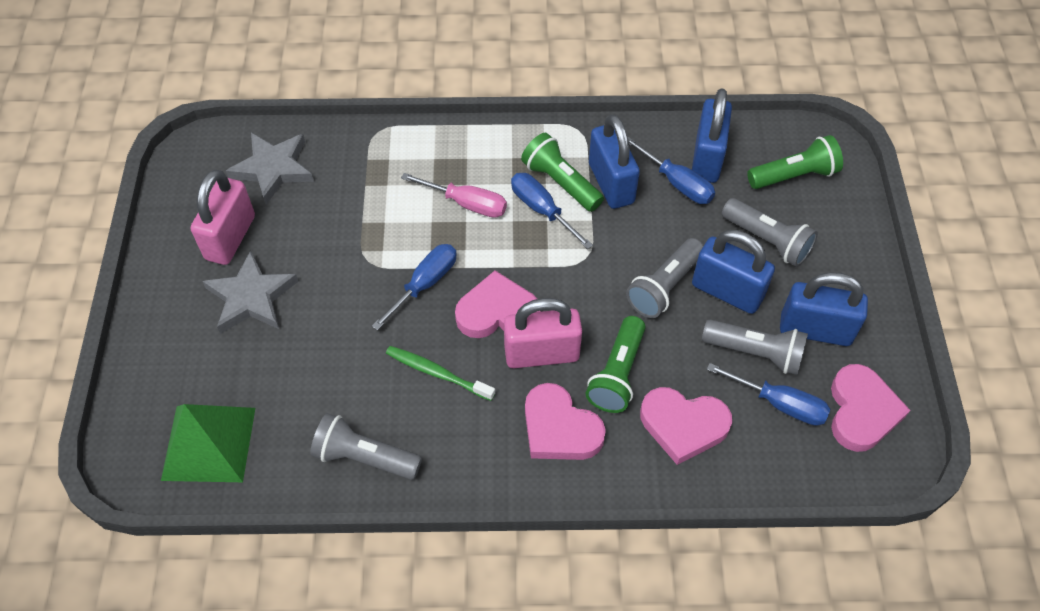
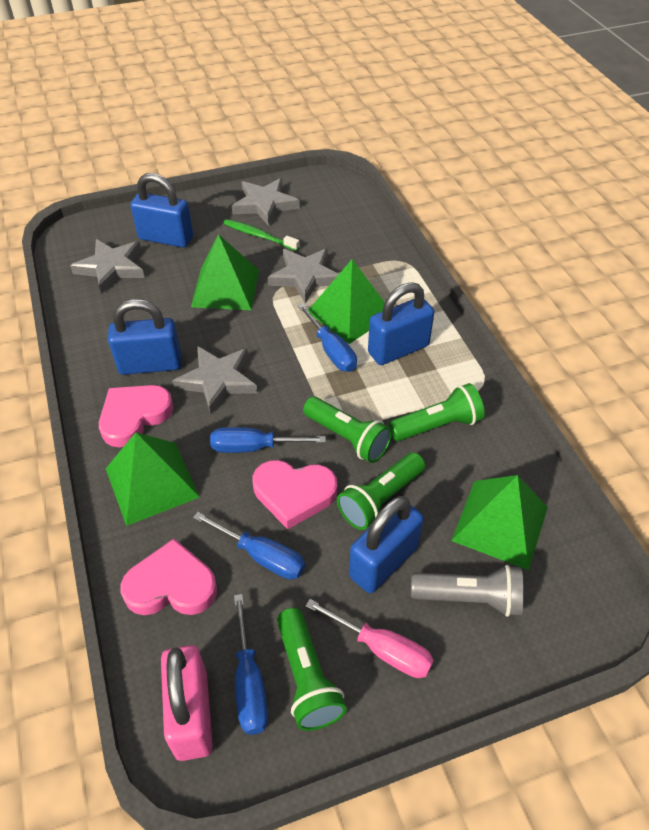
green flashlight: 3 -> 4
green pyramid: 1 -> 4
grey flashlight: 4 -> 1
grey star: 2 -> 4
pink heart: 4 -> 3
pink padlock: 2 -> 1

